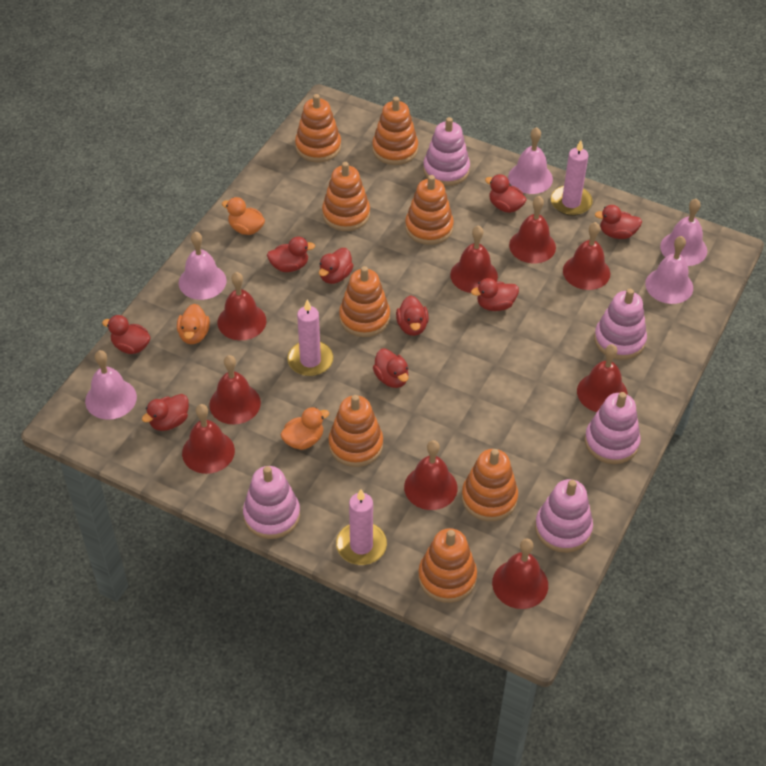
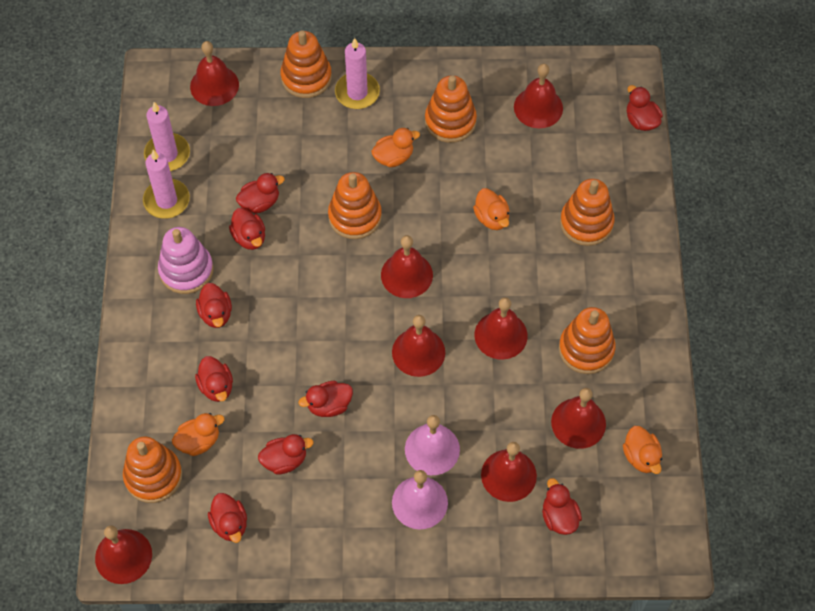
orange duck: 3 -> 4
orange stacking toy: 8 -> 6
pink bell: 5 -> 2
pink stacking toy: 5 -> 1
red bell: 9 -> 8

